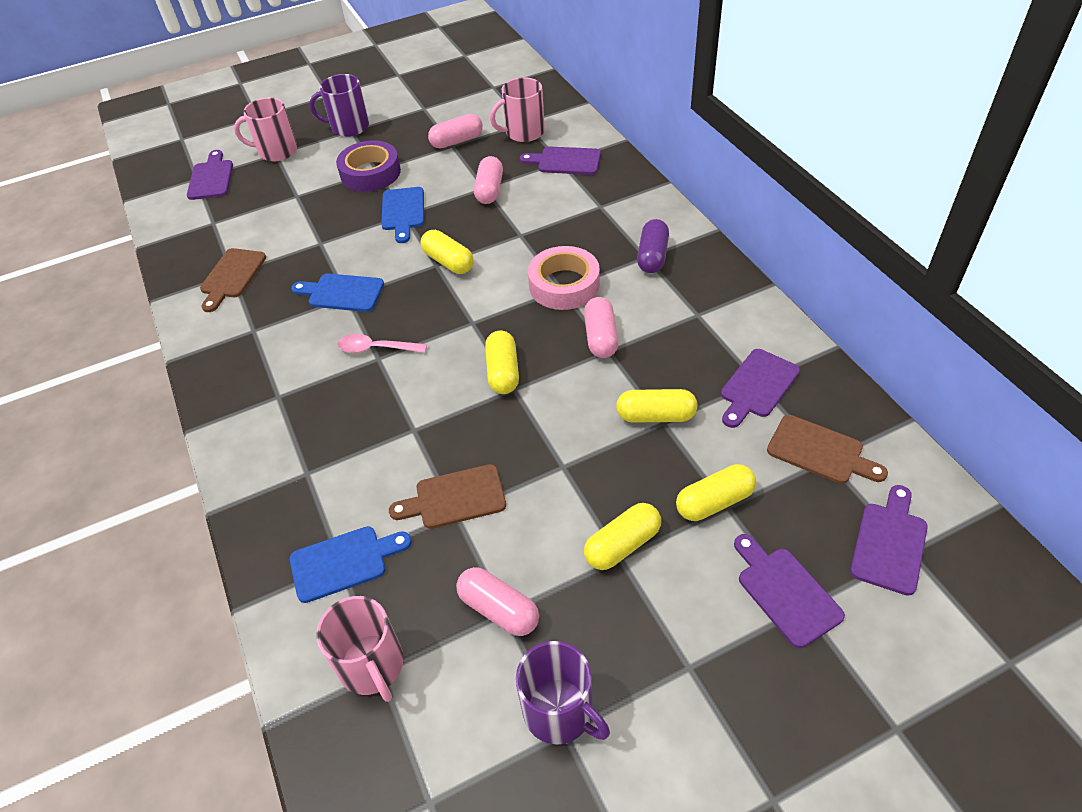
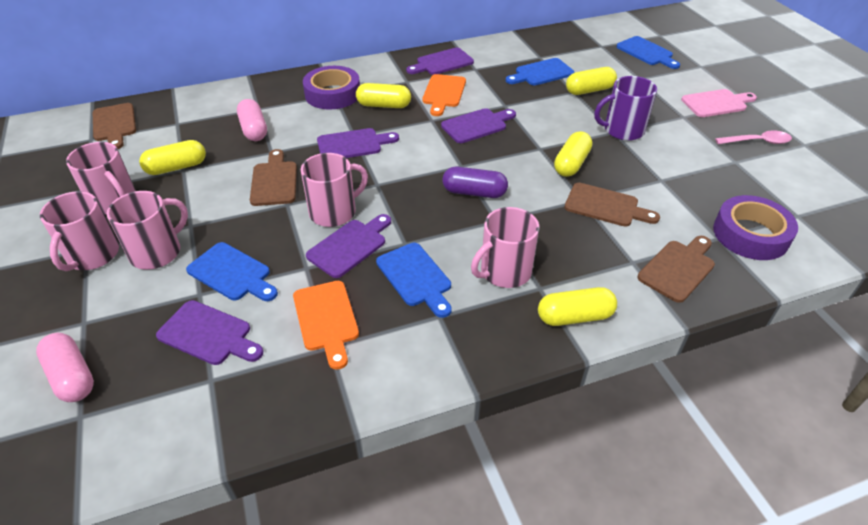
blue cutting board: 3 -> 4
brown cutting board: 3 -> 4
orange cutting board: 0 -> 2
pink capsule: 4 -> 2
pink cutting board: 0 -> 1
pink mug: 3 -> 5
pink tape: 1 -> 0
purple mug: 2 -> 1
purple tape: 1 -> 2

